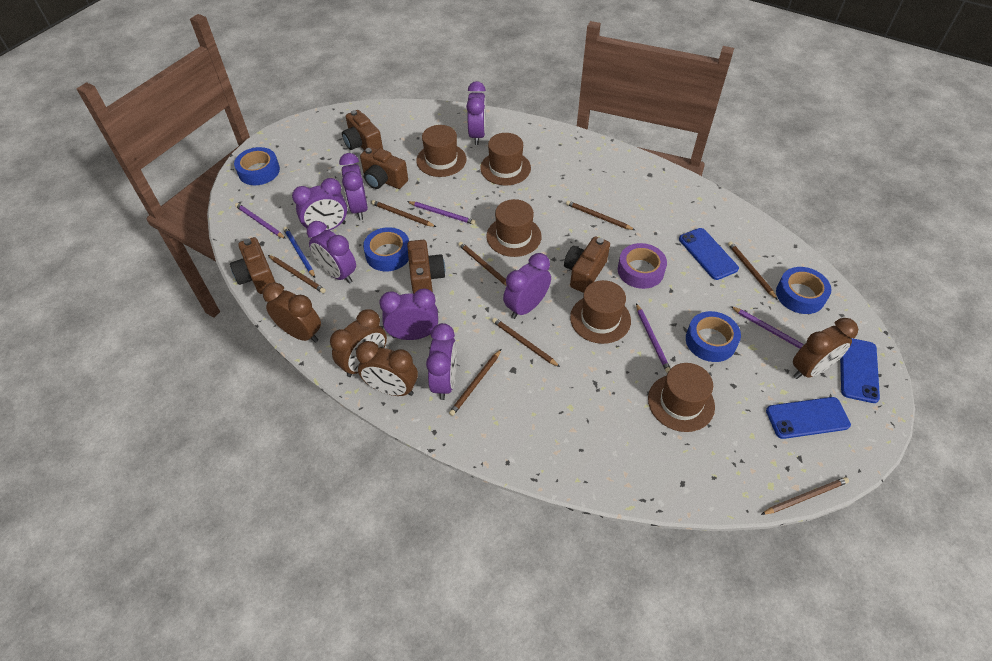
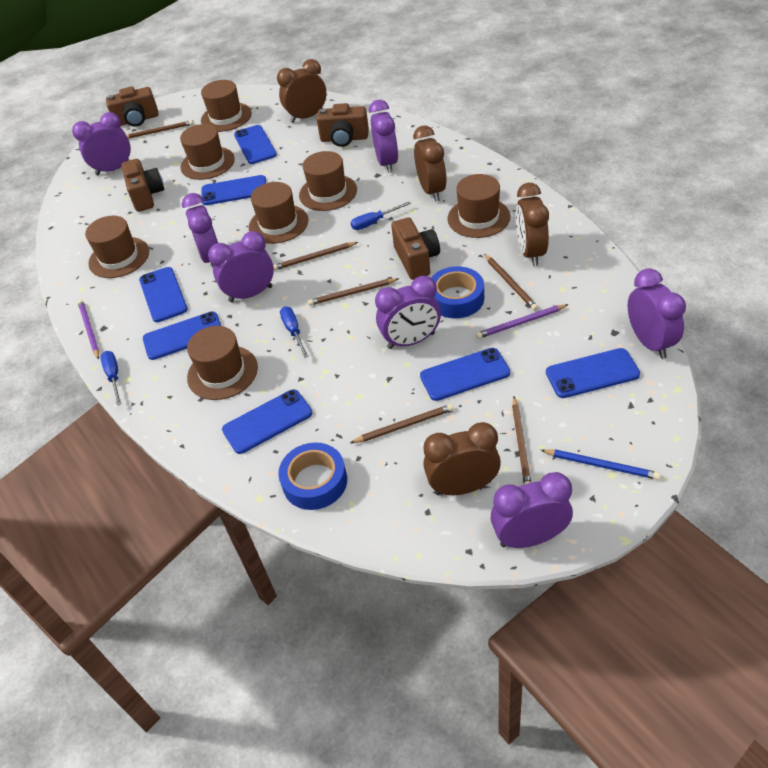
blue phone: 3 -> 7
blue screwdriver: 0 -> 3
blue tape: 4 -> 2
brown camera: 5 -> 4
brown hat: 5 -> 7
brown pencil: 8 -> 6
purple pencil: 4 -> 2
purple tape: 1 -> 0

